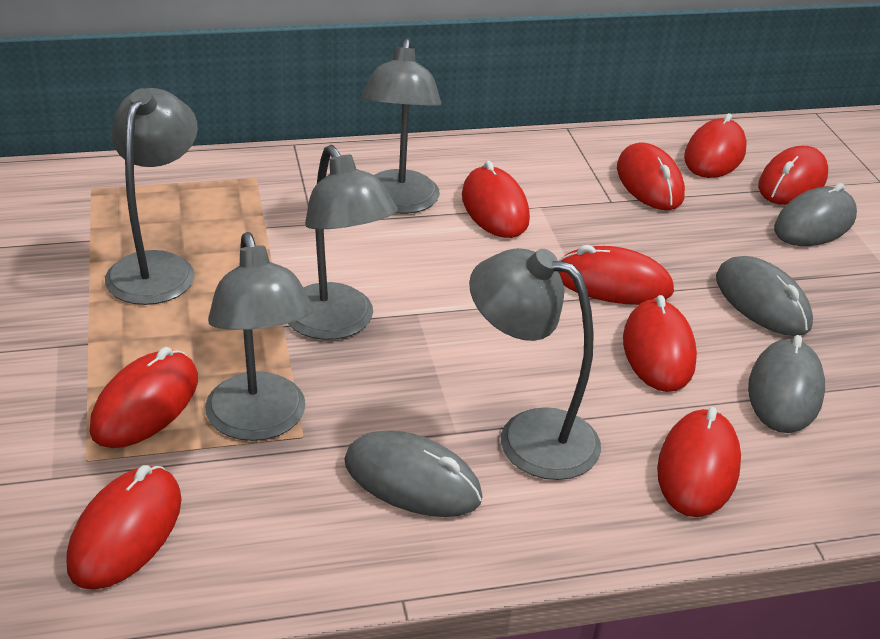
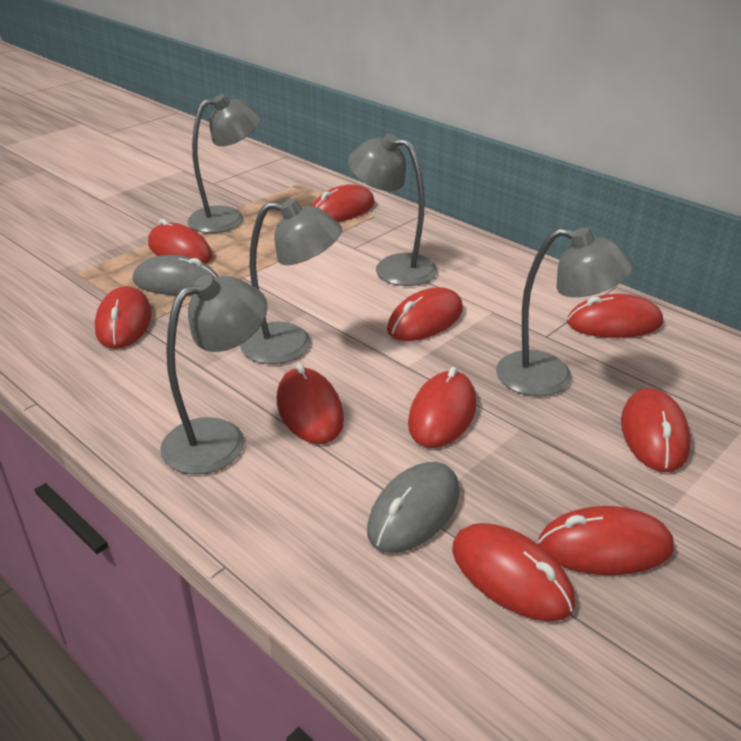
grey mouse: 4 -> 2
red mouse: 9 -> 10

